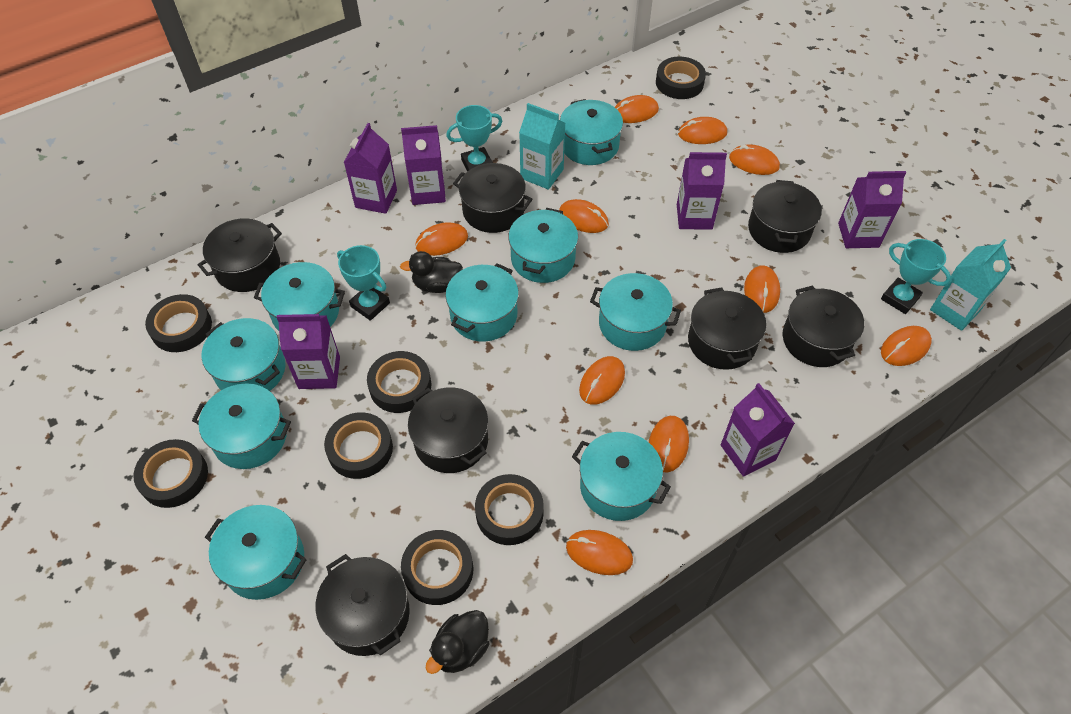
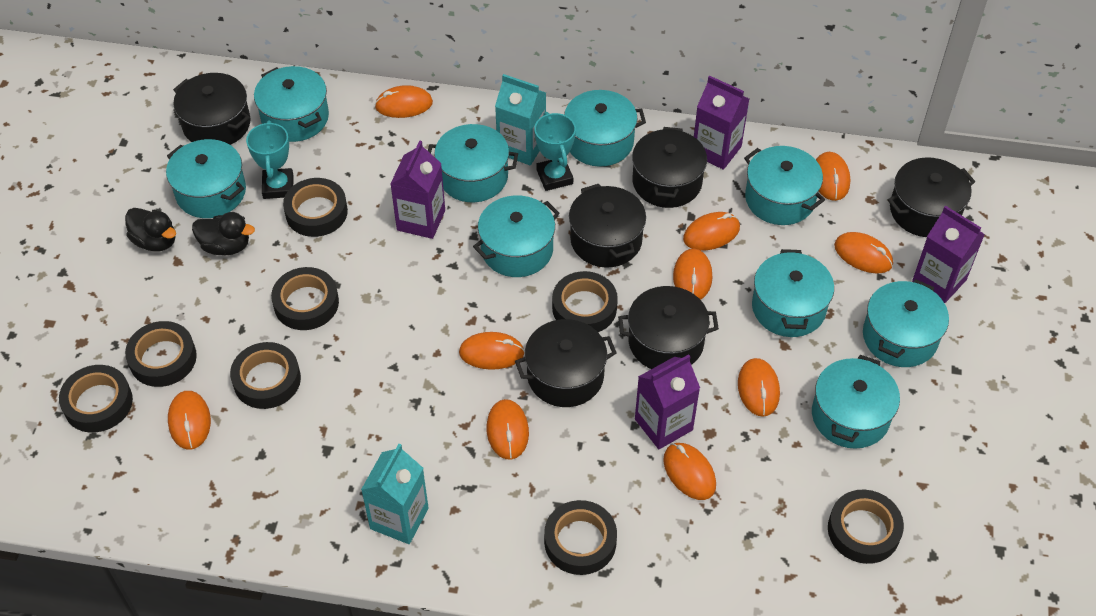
black pot: 7 -> 6
black tape: 7 -> 8
purple carton: 6 -> 4
turquoise trophy: 3 -> 2

